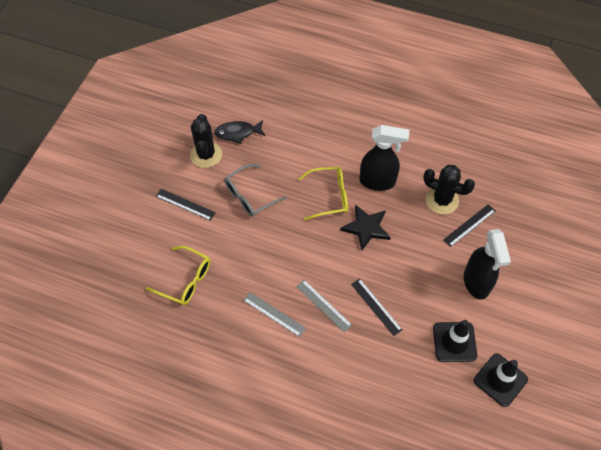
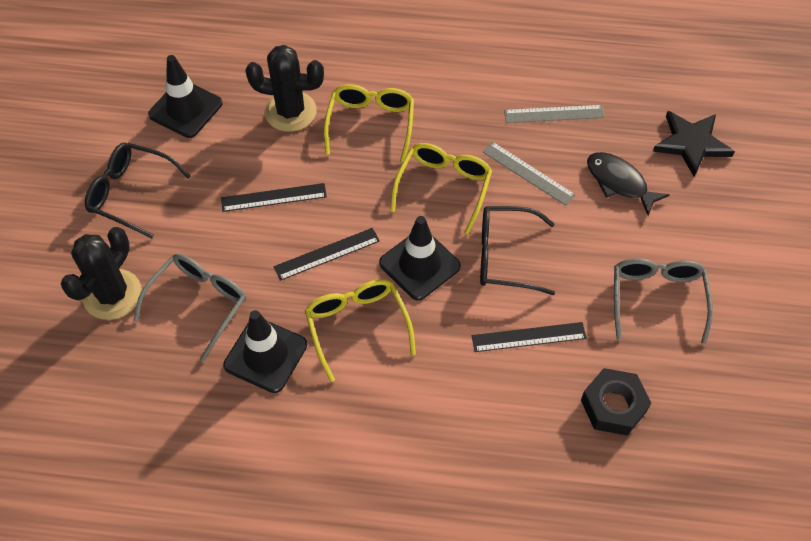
black glasses: 0 -> 2
black nut: 0 -> 1
black spray bottle: 2 -> 0
black traffic cone: 2 -> 3
grey glasses: 1 -> 2
yellow glasses: 2 -> 3

